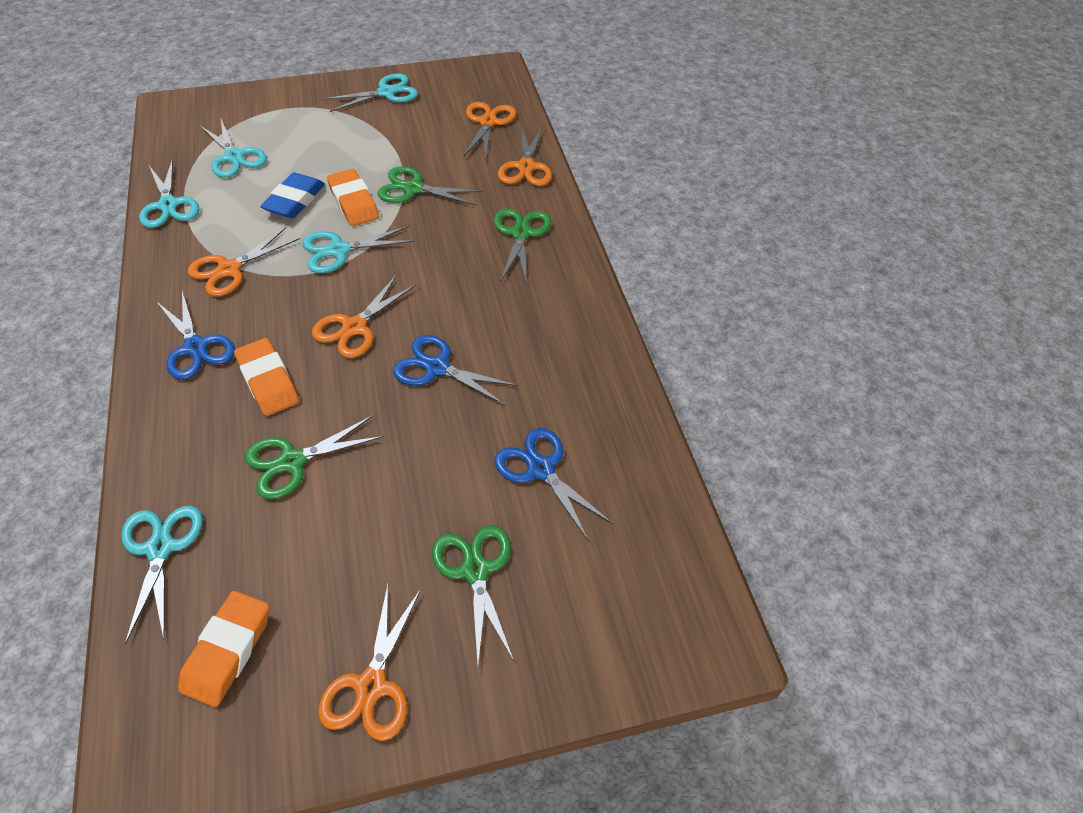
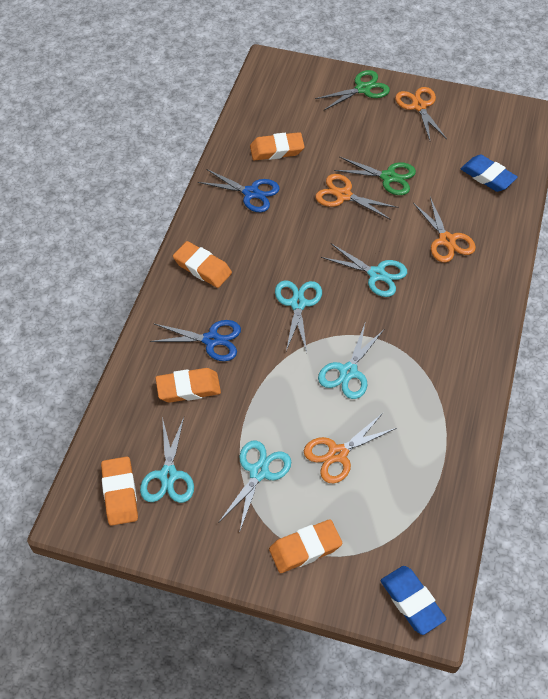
blue eraser: 1 -> 2
blue scissors: 3 -> 2
green scissors: 4 -> 2
orange eraser: 3 -> 5
orange scissors: 5 -> 4

